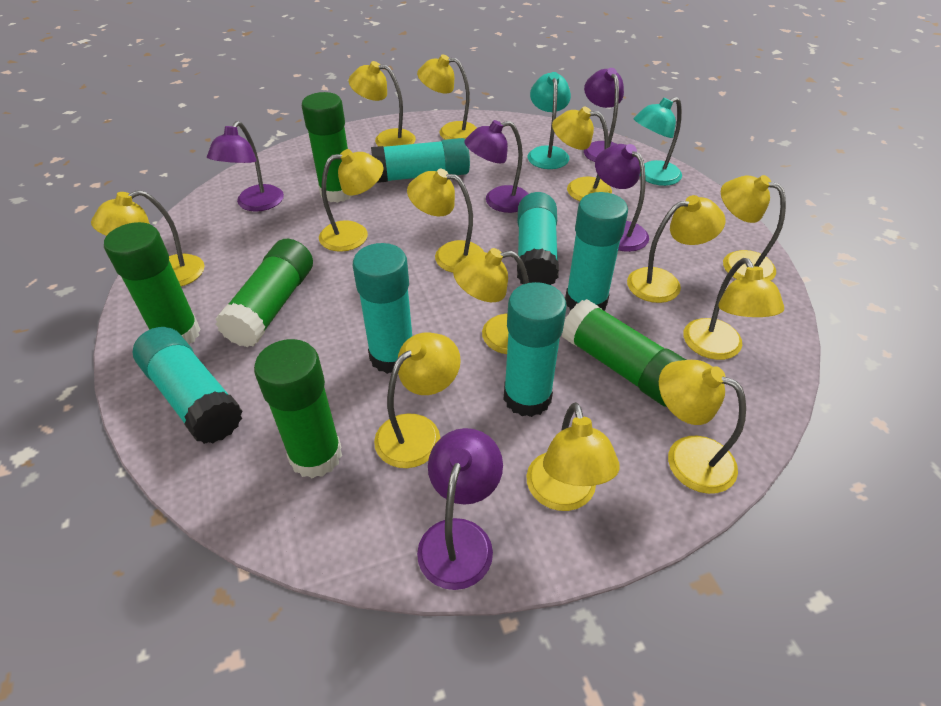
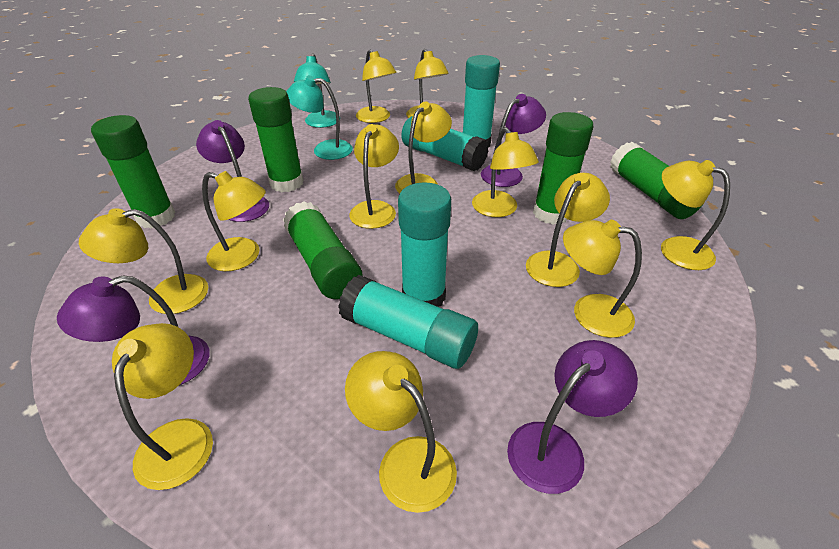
purple lamp: 5 -> 4
turquoise glue stick: 6 -> 4
yellow lamp: 13 -> 12

